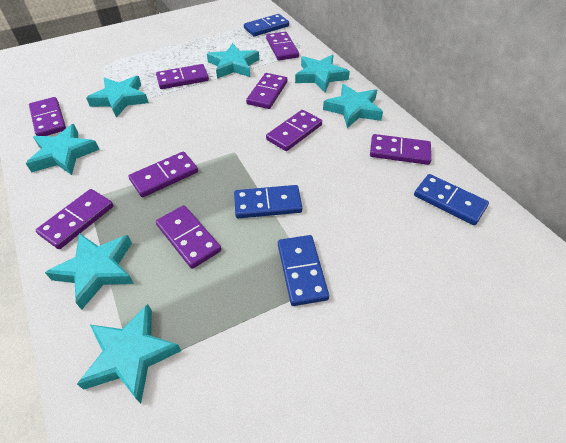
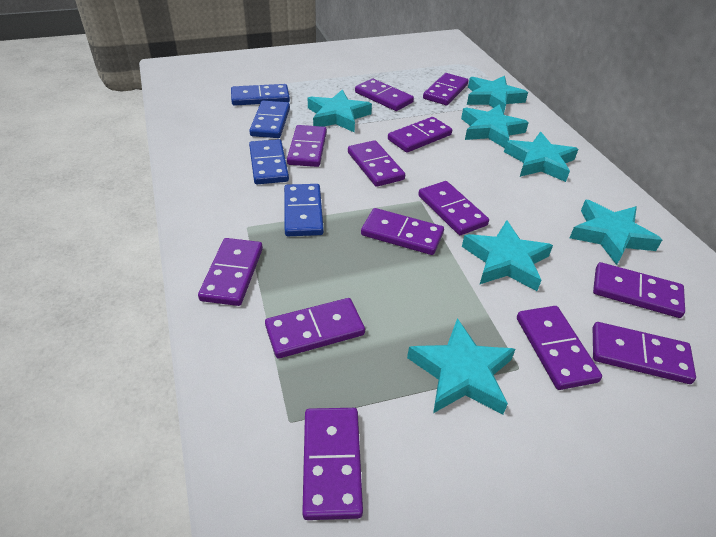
purple domino: 9 -> 13

